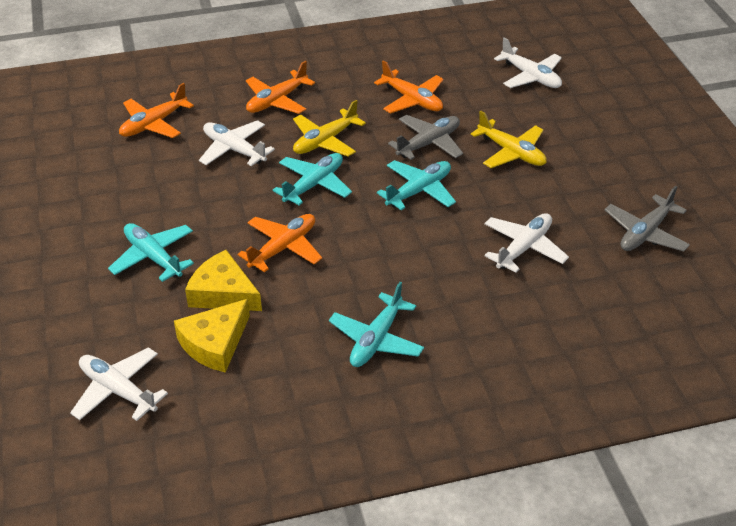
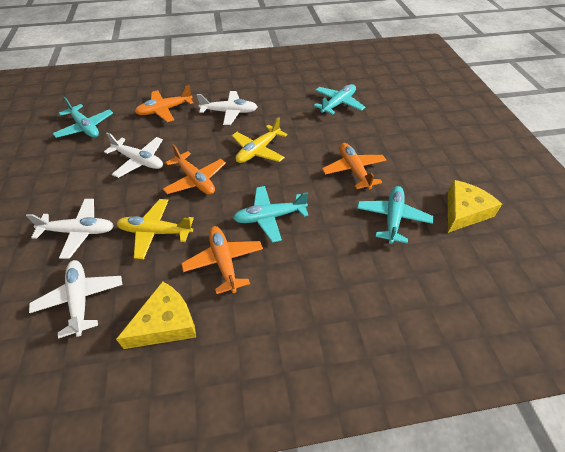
grey plane: 2 -> 0

